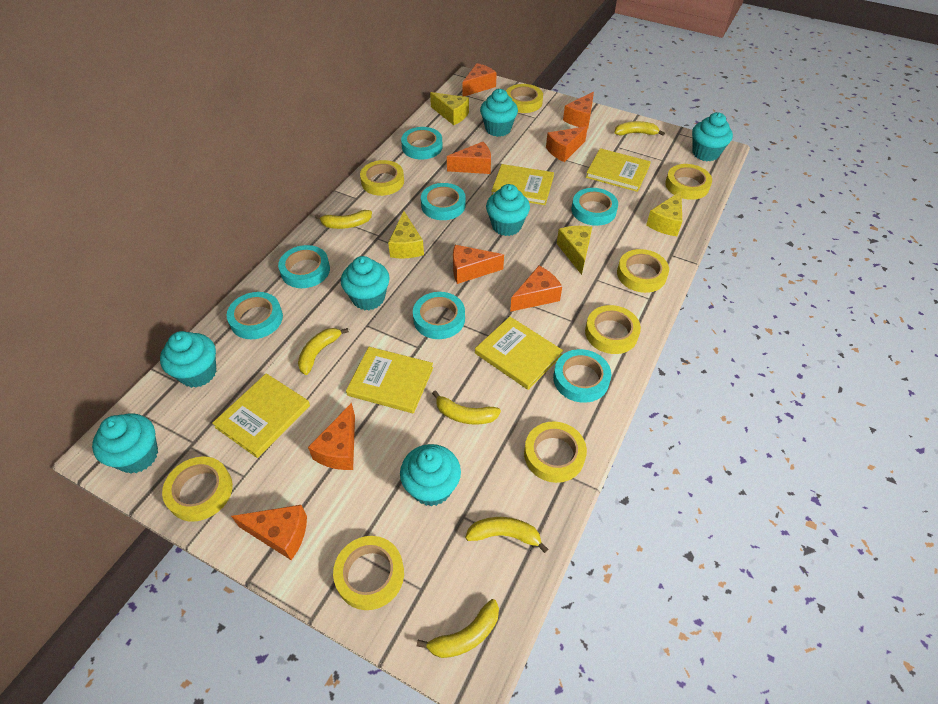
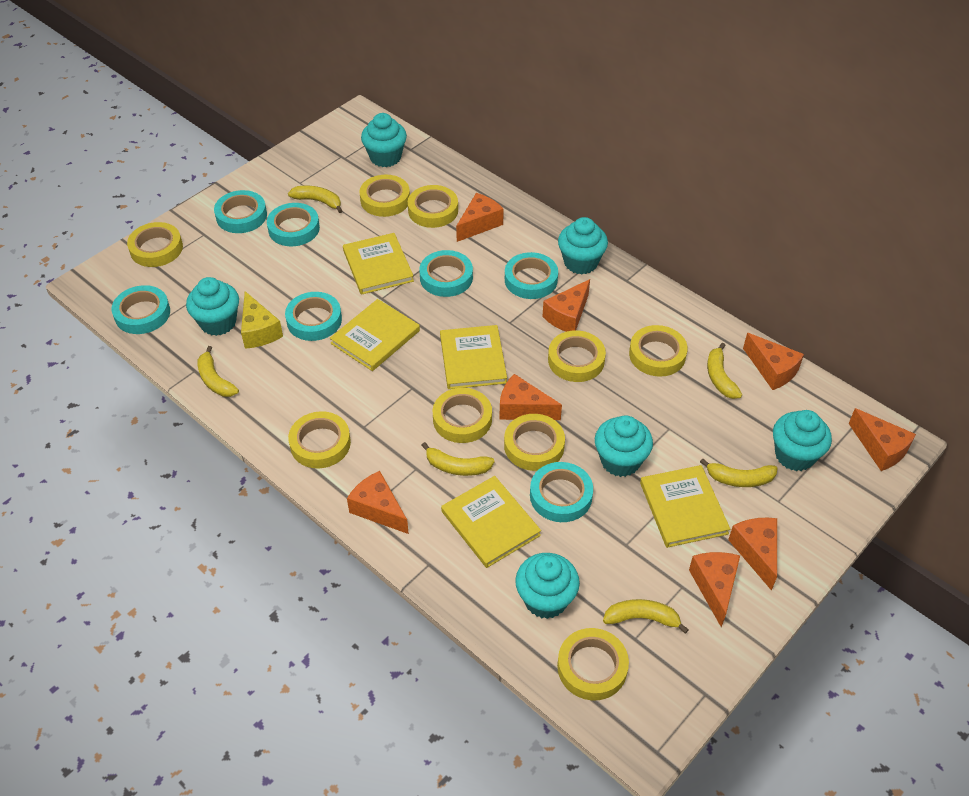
turquoise cupcake: 7 -> 6
yellow cheese: 4 -> 1
yellow tape: 8 -> 9

